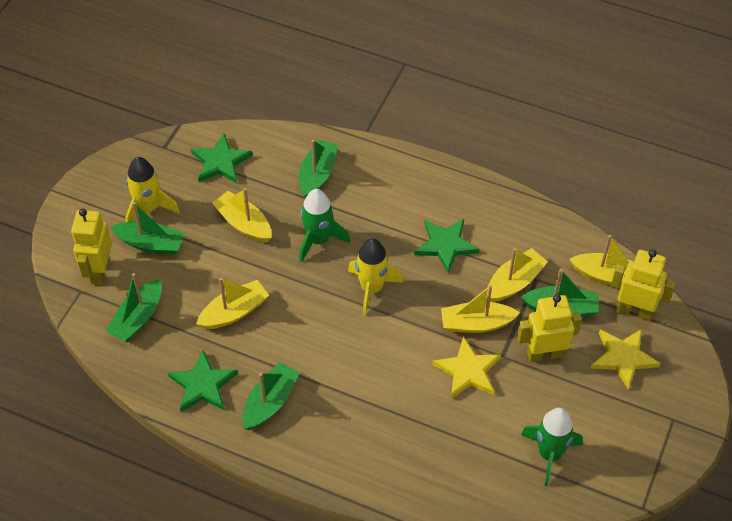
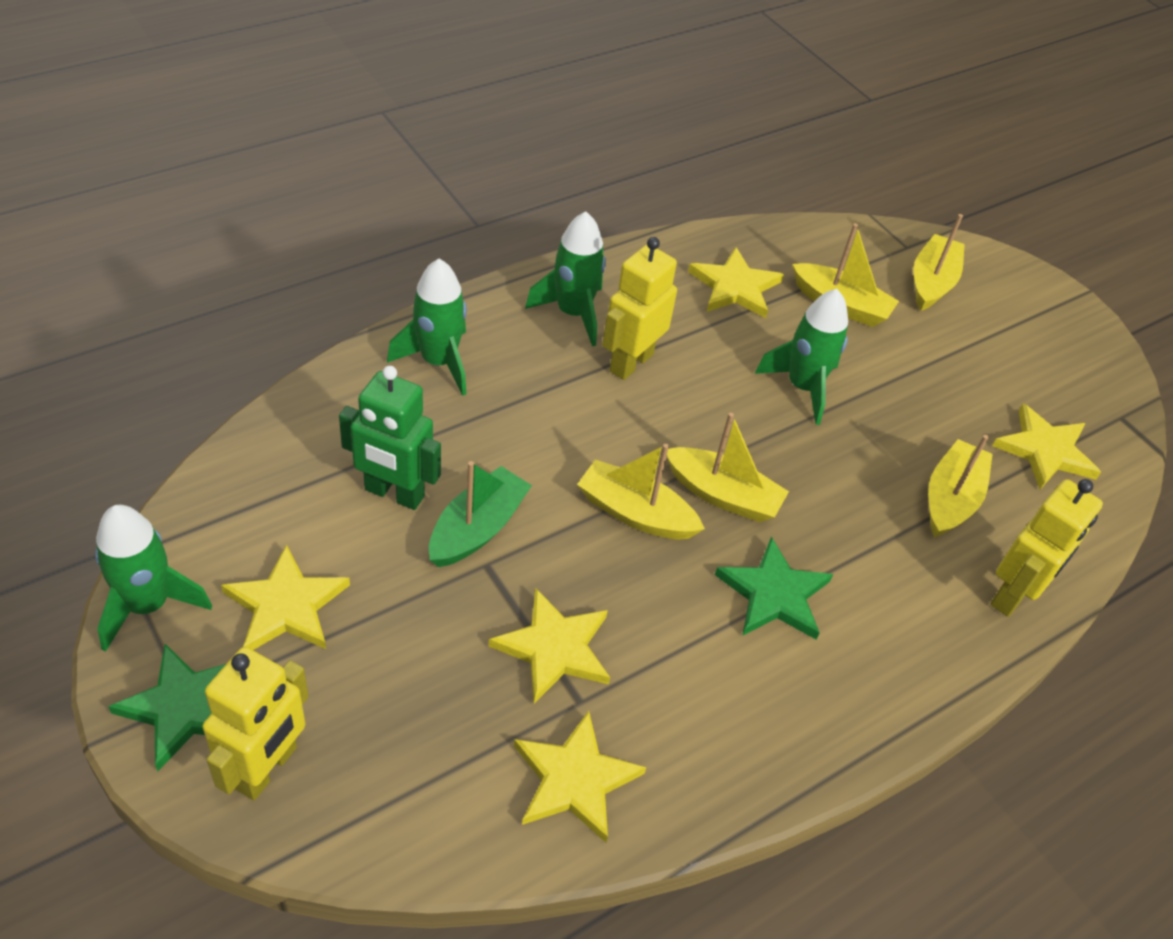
green boat: 5 -> 1
green robot: 0 -> 1
green rocket: 2 -> 4
green star: 3 -> 2
yellow rocket: 2 -> 0
yellow star: 2 -> 5

